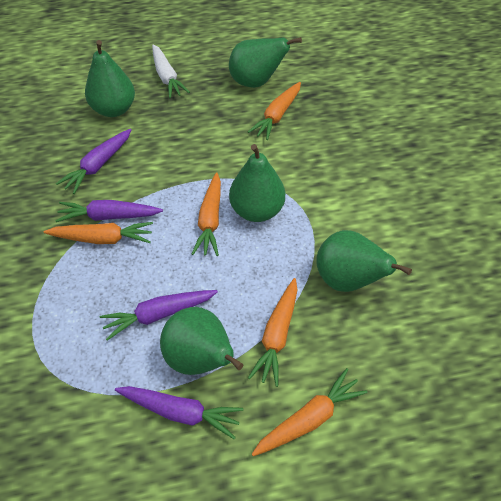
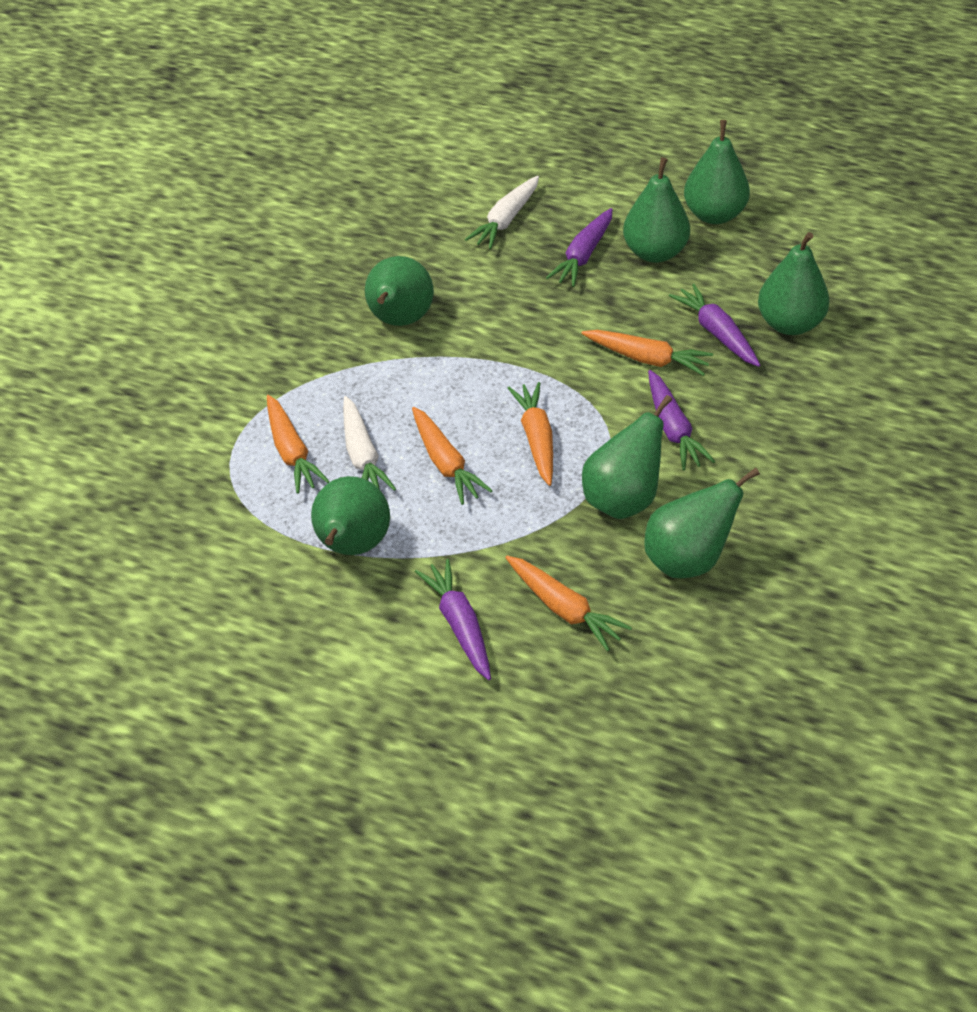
green pear: 5 -> 7
white carrot: 1 -> 2

